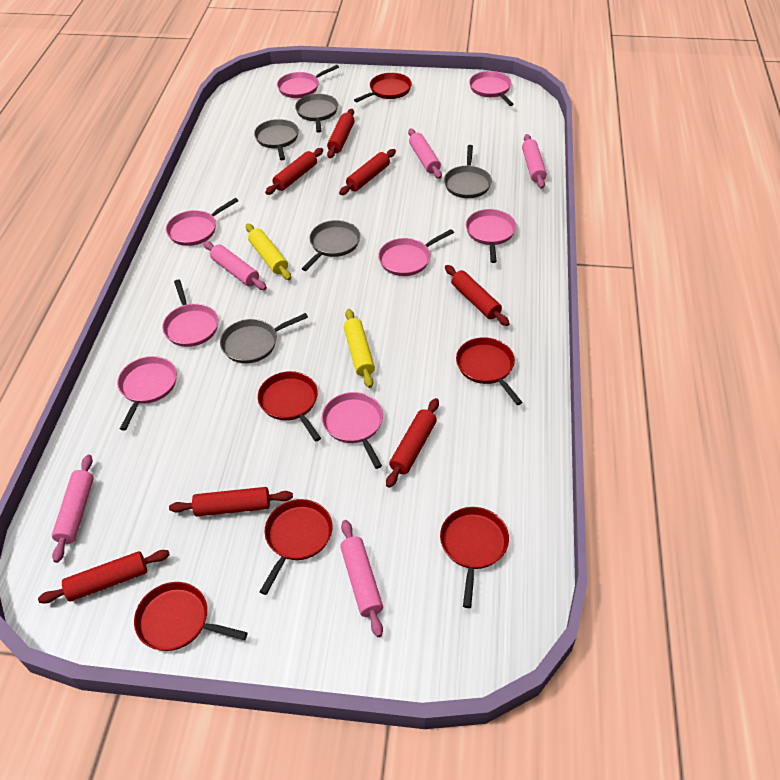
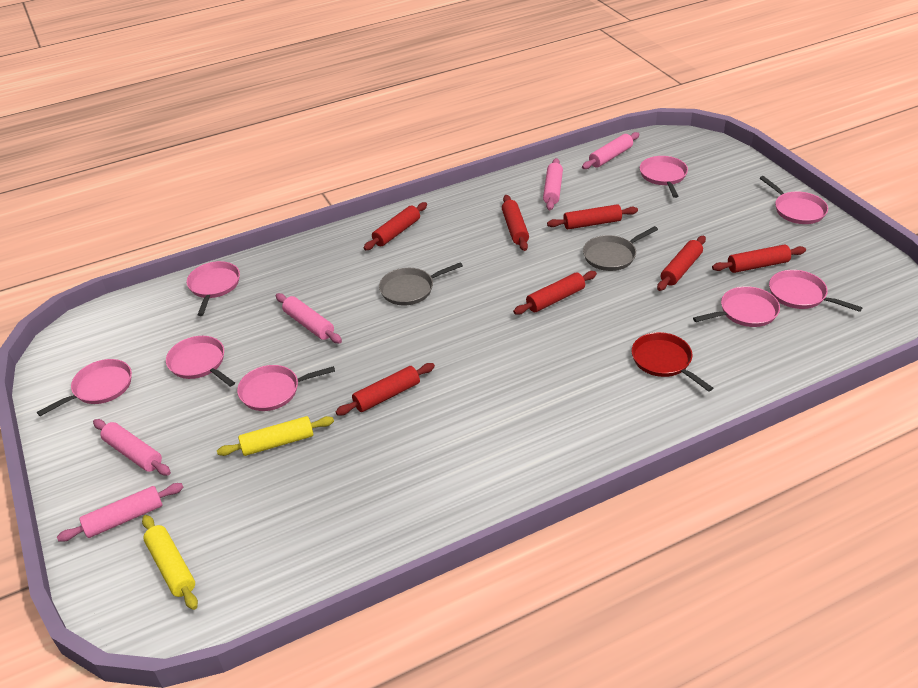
grey pan: 5 -> 2
red pan: 6 -> 1

